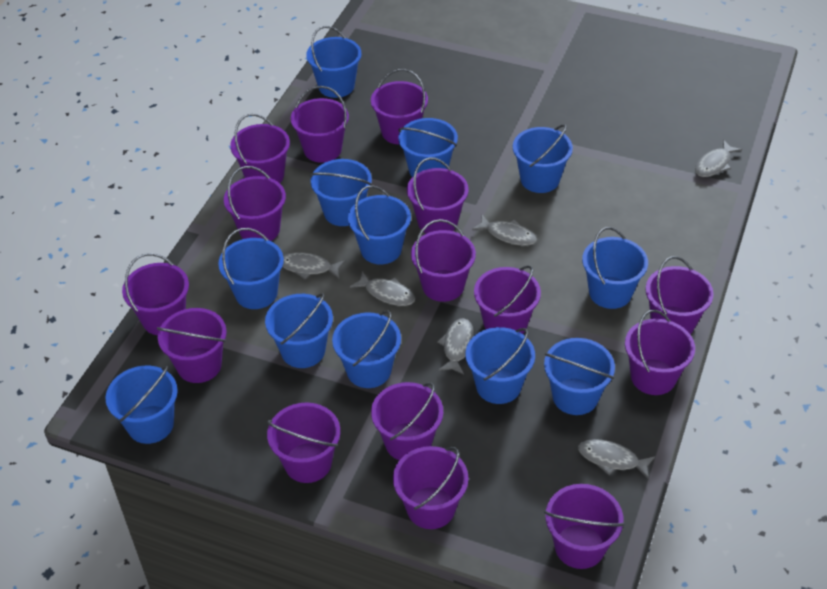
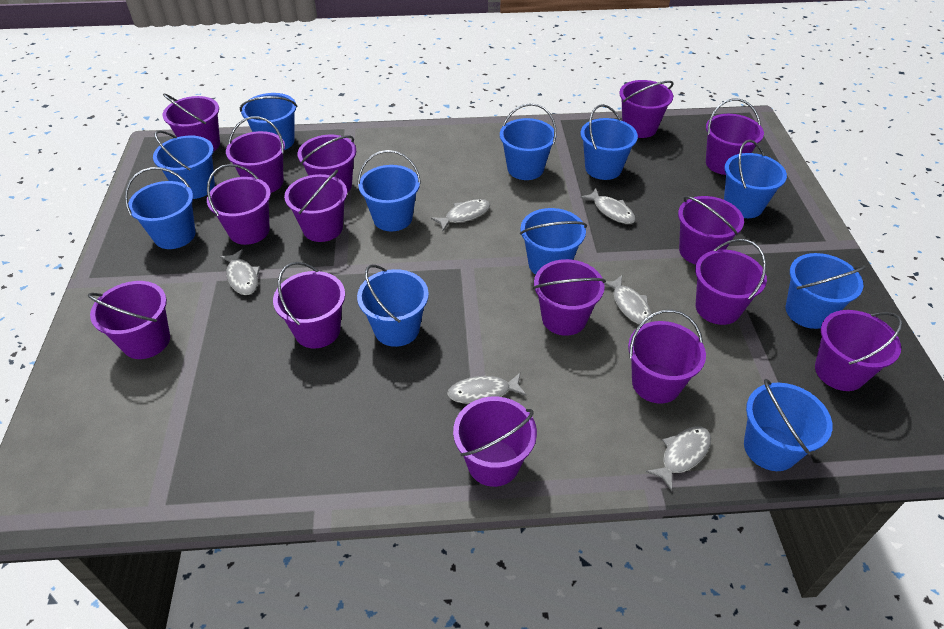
blue bucket: 12 -> 11

